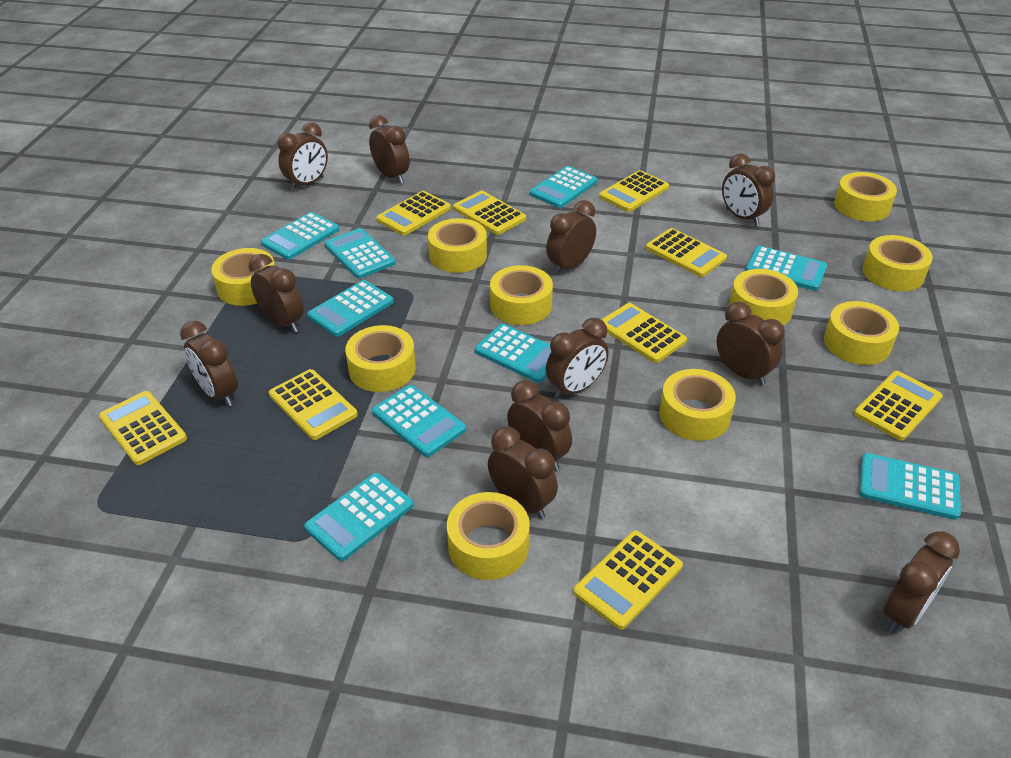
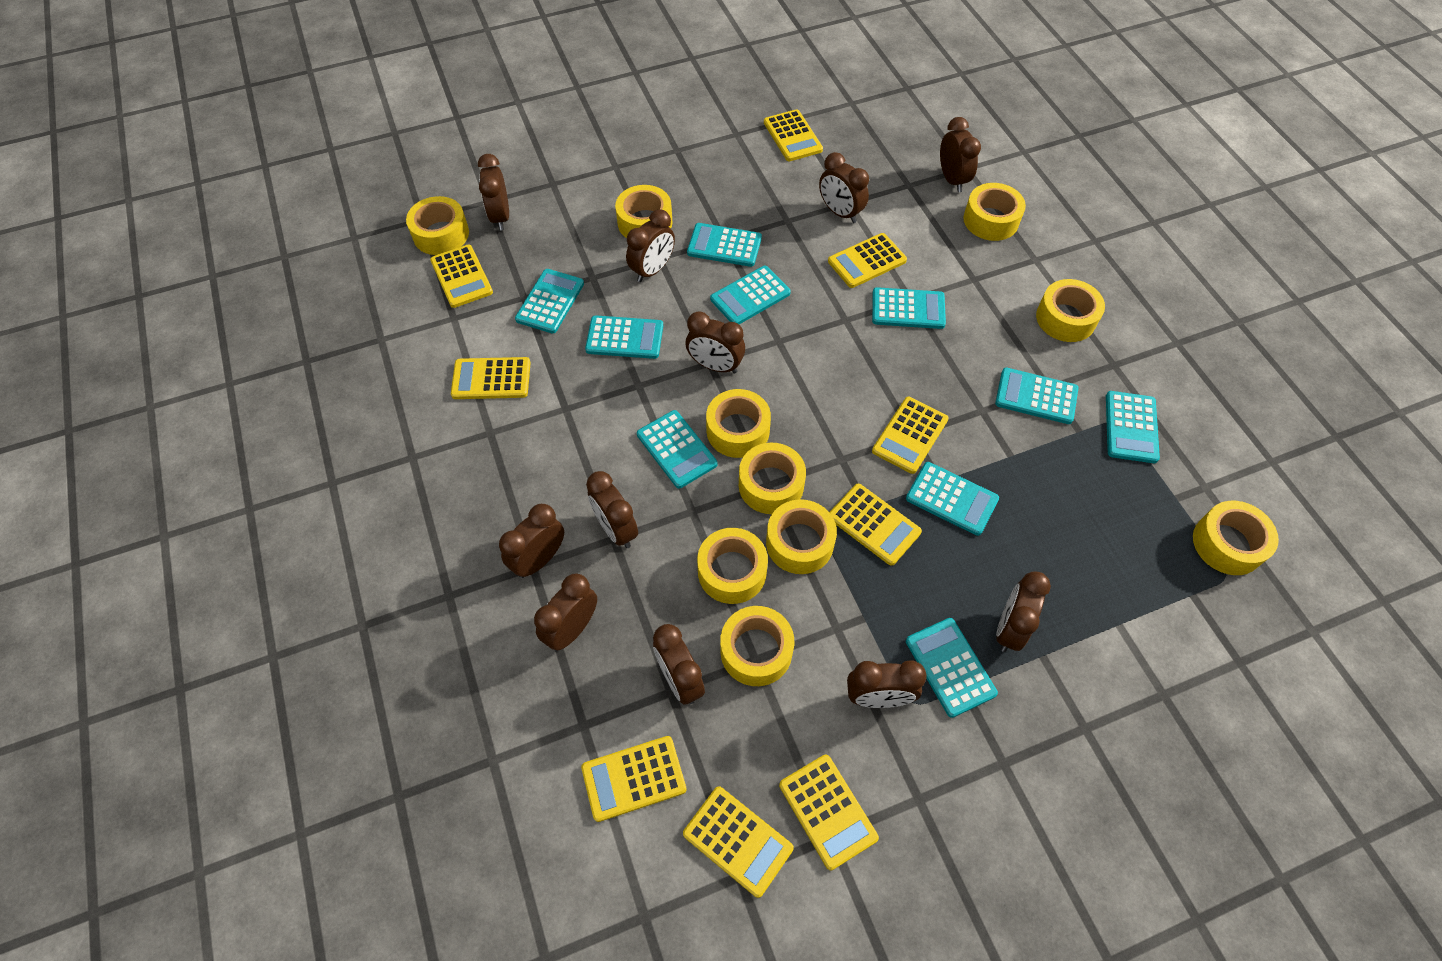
turquoise calculator: 9 -> 10

